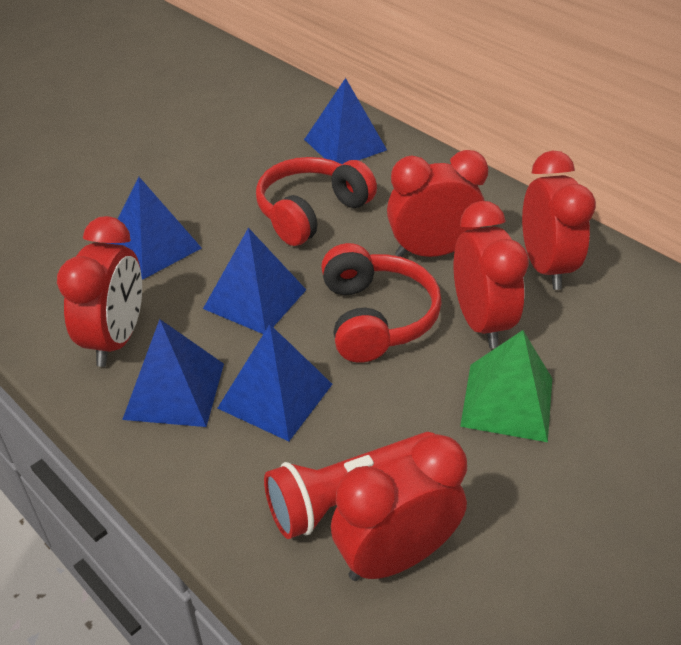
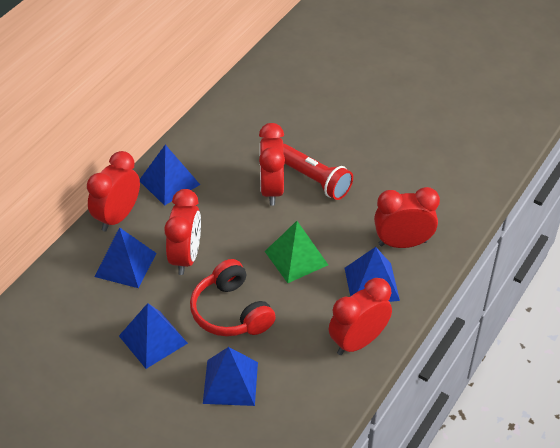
red headphones: 2 -> 1

